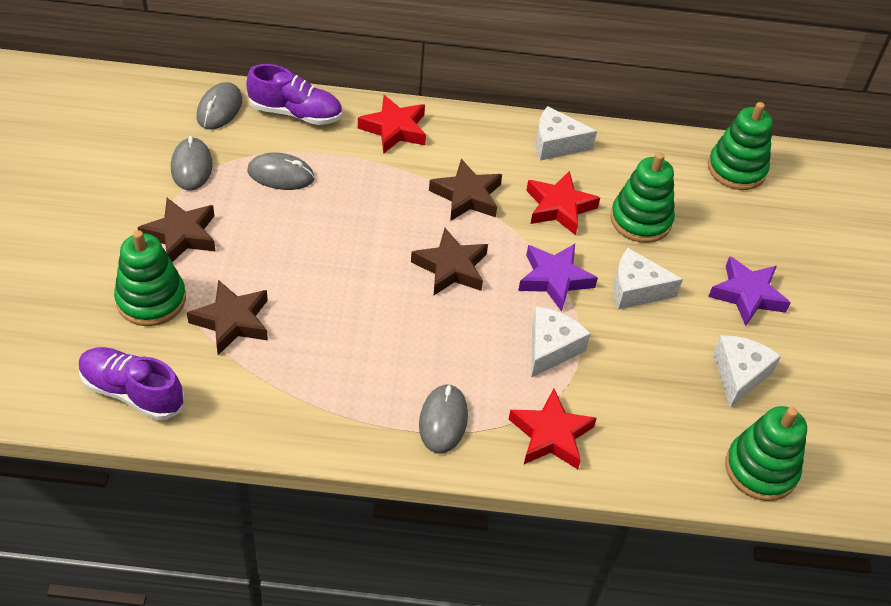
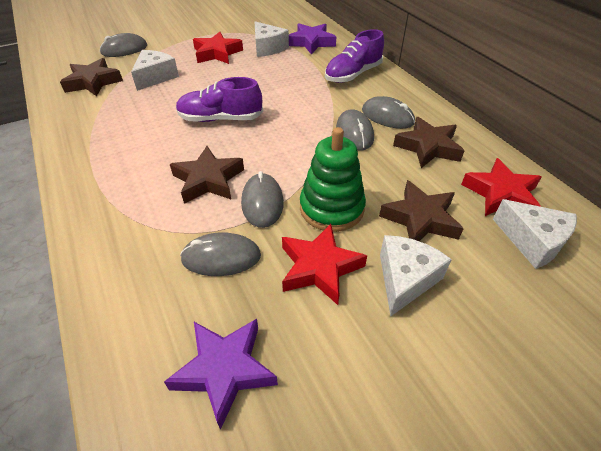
green stacking toy: 4 -> 1
grey mouse: 4 -> 5

